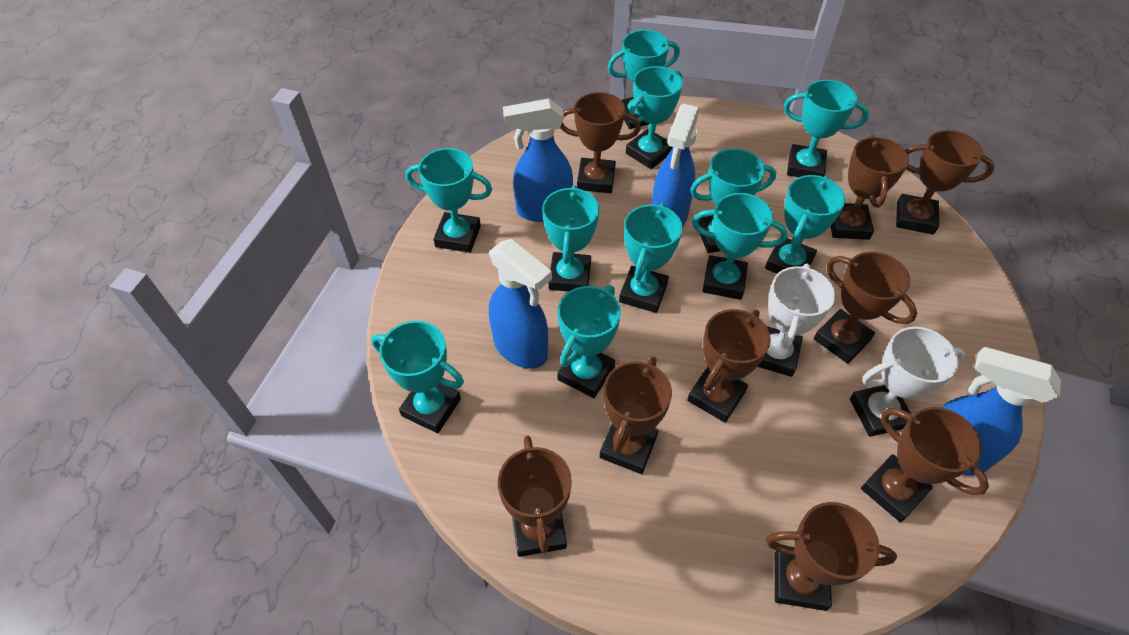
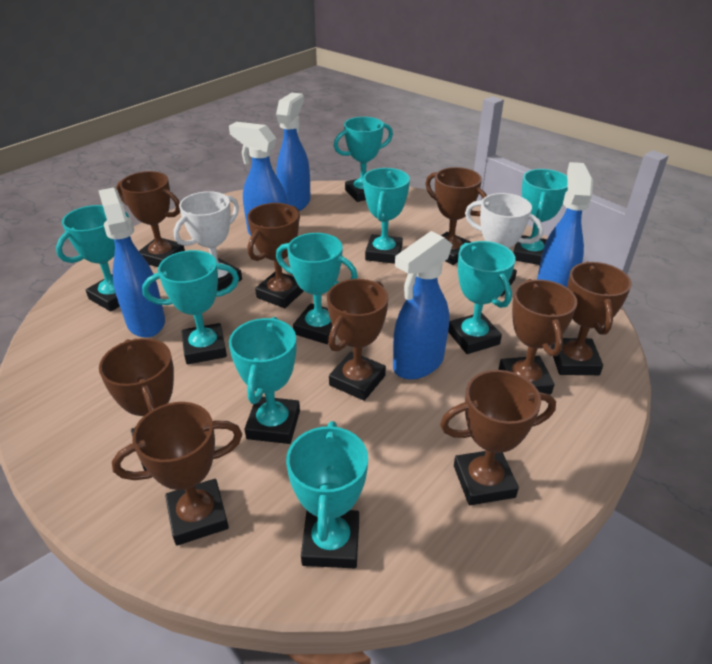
blue spray bottle: 4 -> 5
turquoise trophy: 11 -> 9

